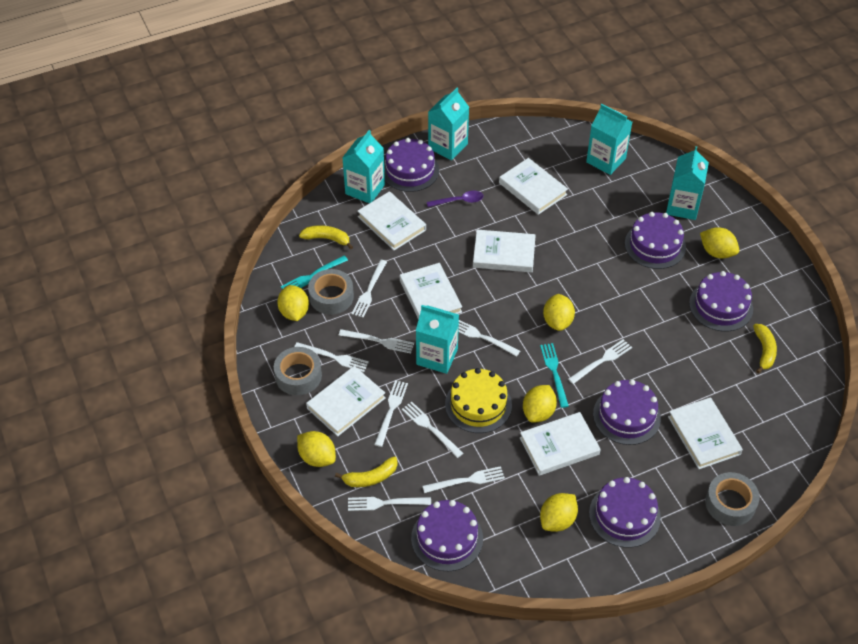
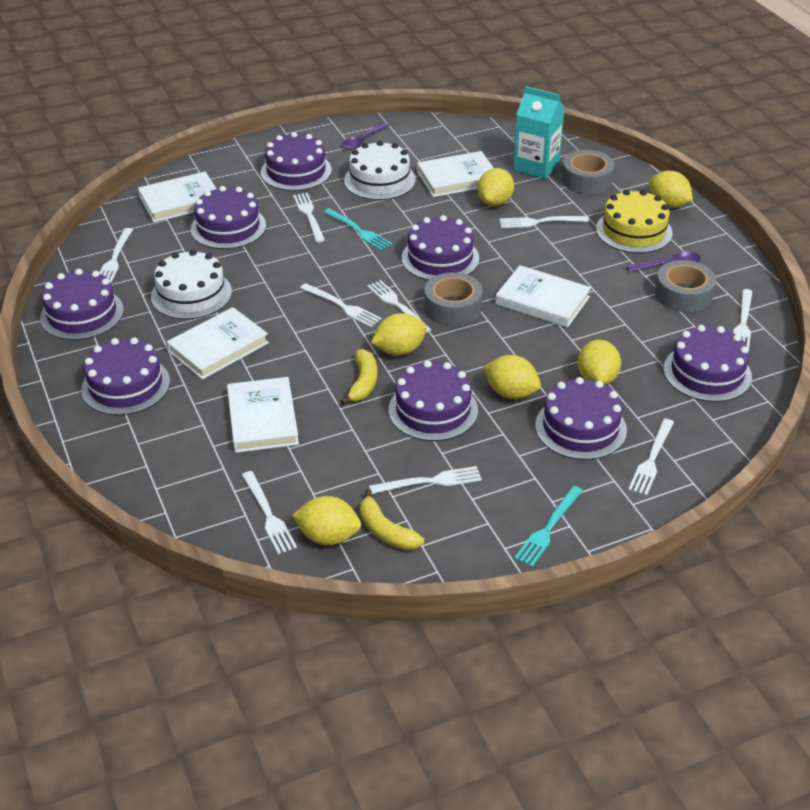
purple cake: 6 -> 8
purple spoon: 1 -> 2
turquoise carton: 5 -> 1
white book: 7 -> 5
white cake: 0 -> 2
yellow banana: 3 -> 2

